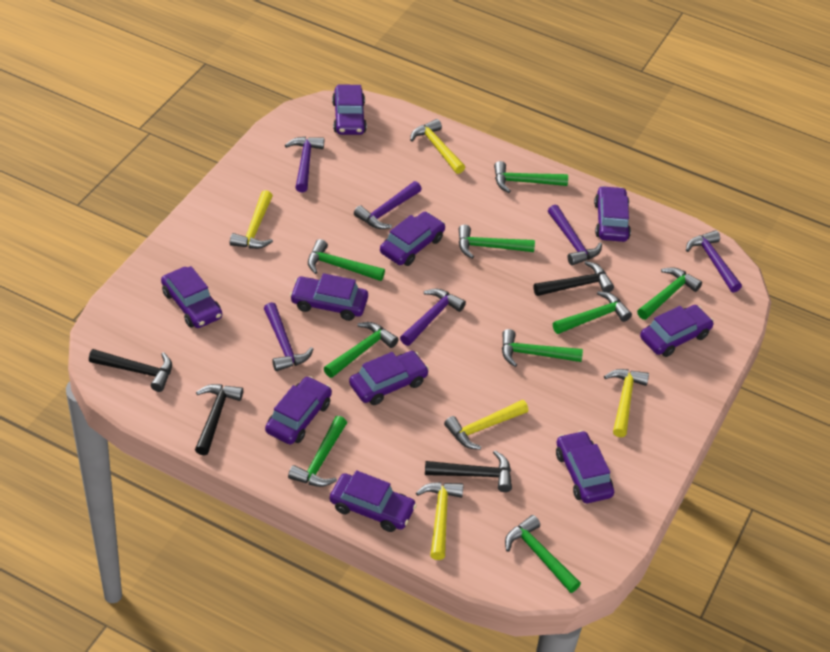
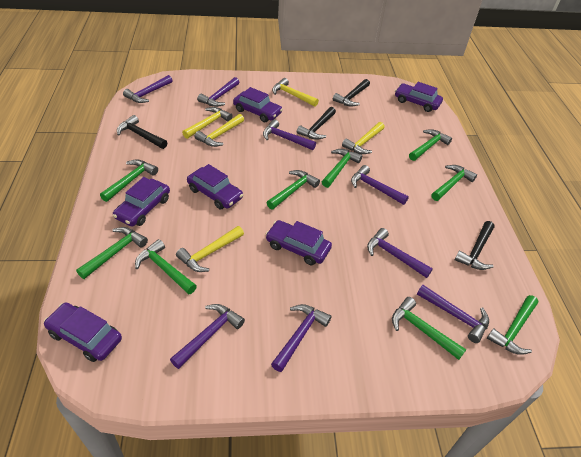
purple car: 10 -> 6
purple hammer: 6 -> 8

